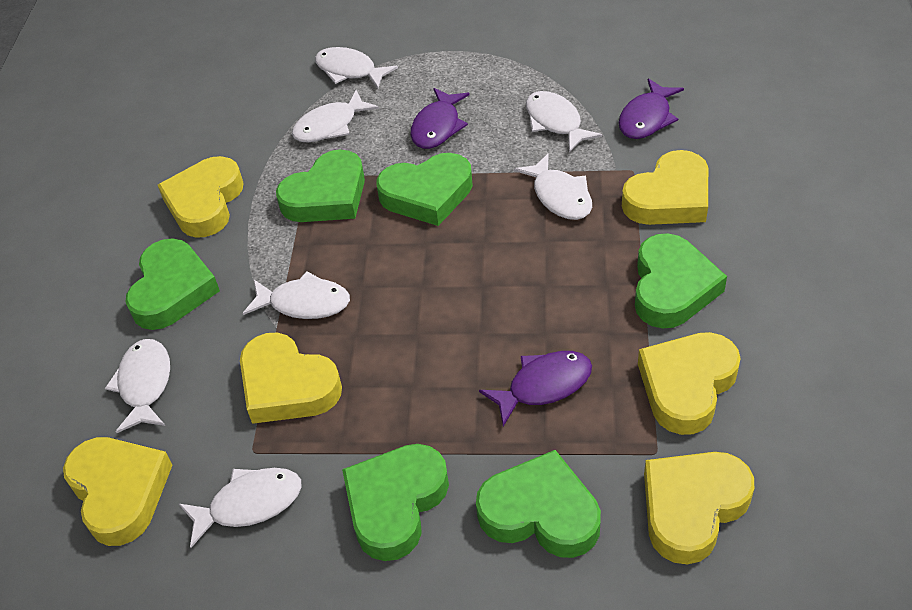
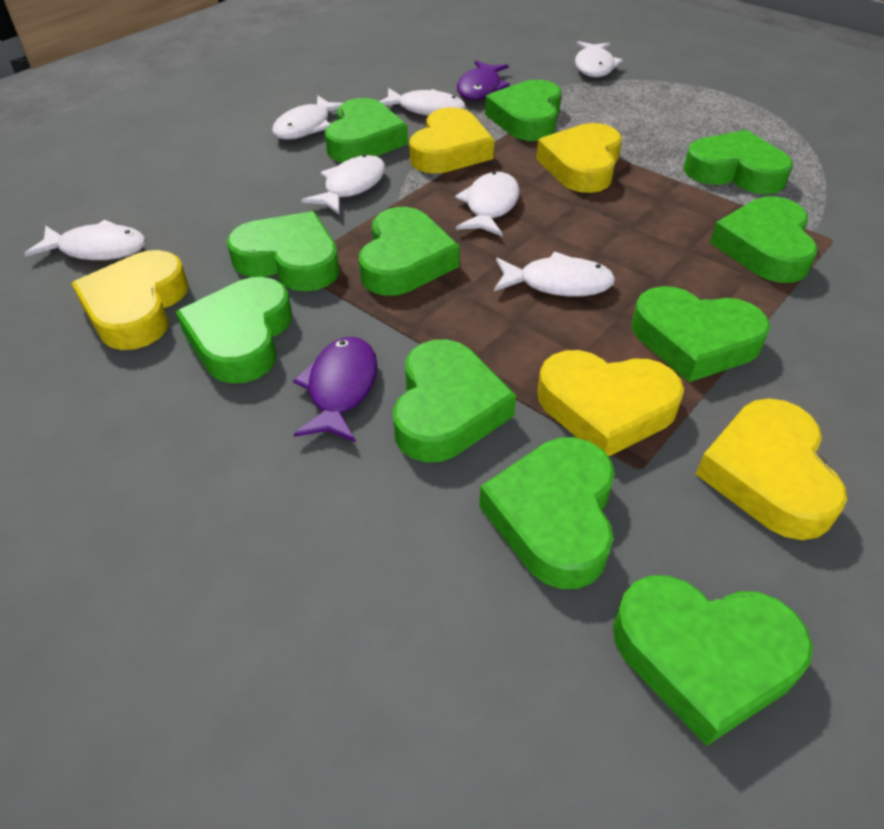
green heart: 6 -> 11
purple fish: 3 -> 2
yellow heart: 6 -> 5

